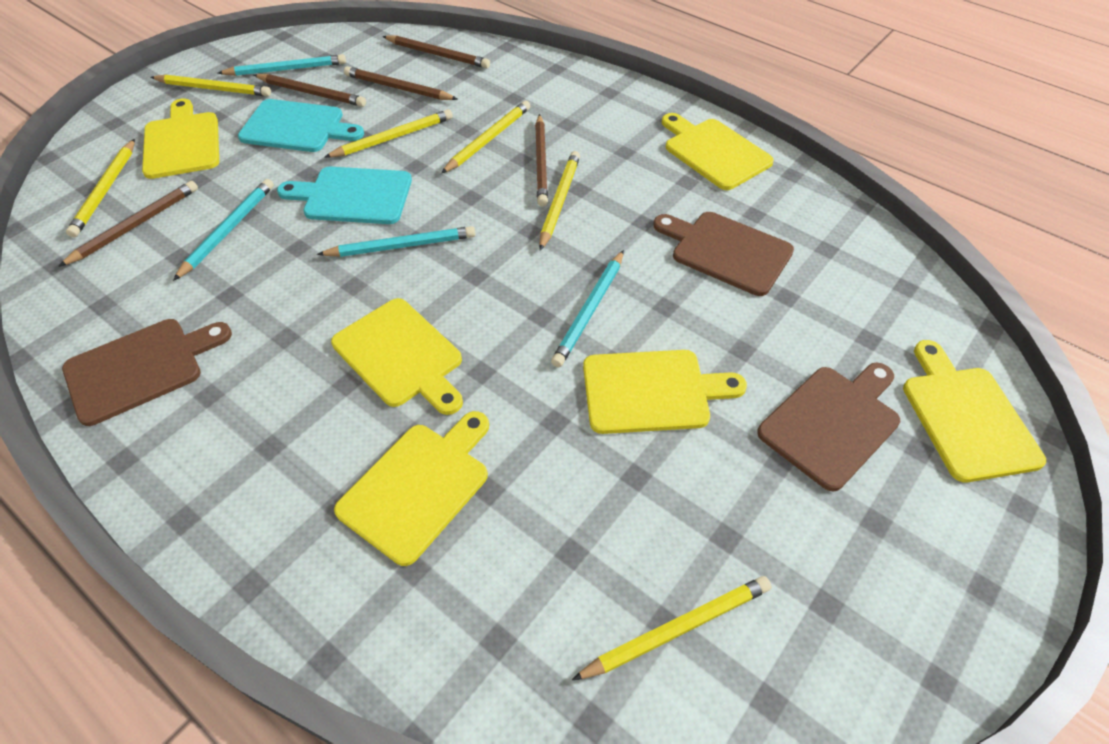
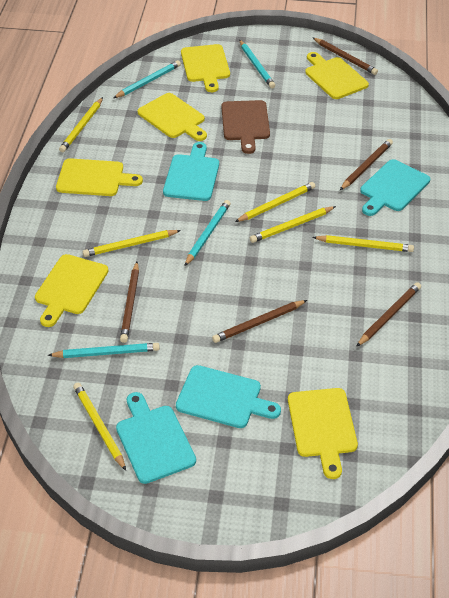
brown cutting board: 3 -> 1
turquoise cutting board: 2 -> 4

